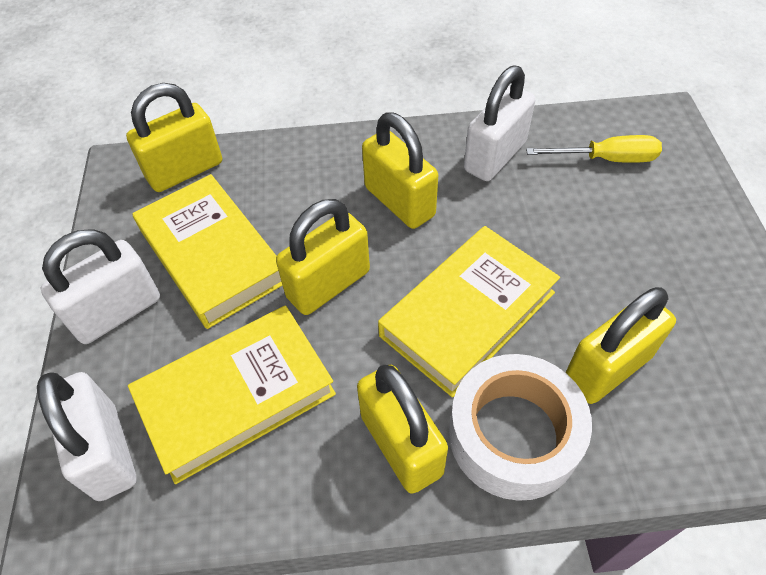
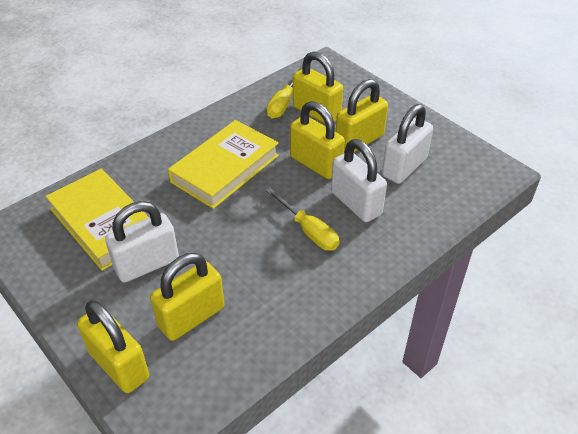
white tape: 1 -> 0
yellow book: 3 -> 2
yellow screwdriver: 1 -> 2

